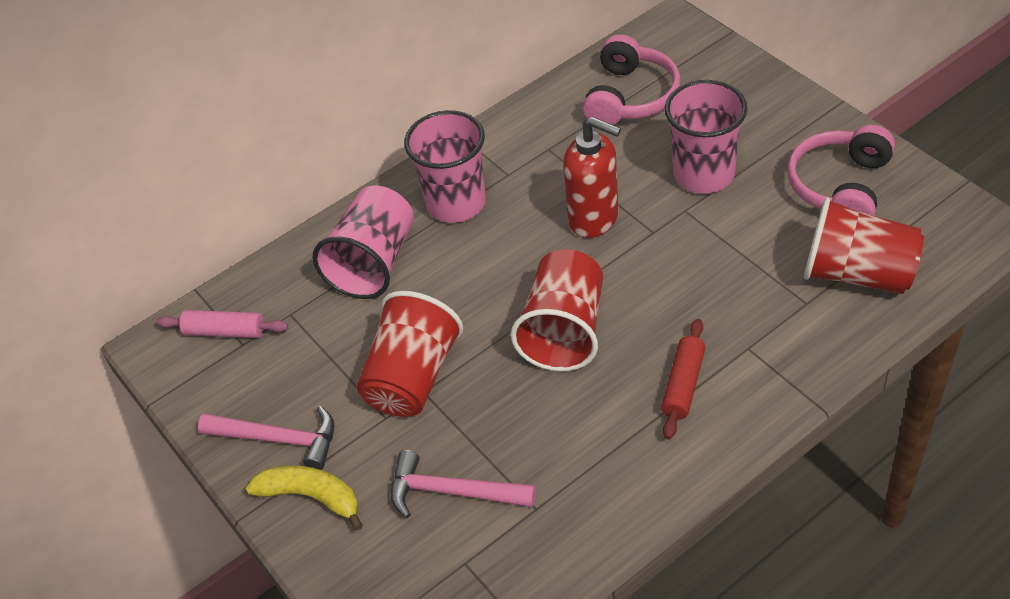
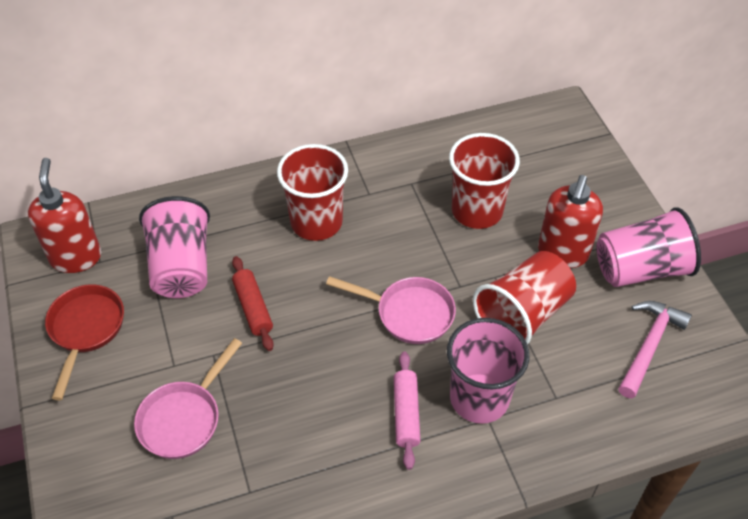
pink hammer: 2 -> 1
pink headphones: 2 -> 0
pink pan: 0 -> 2
red pan: 0 -> 1
red soap dispenser: 1 -> 2
yellow banana: 1 -> 0

